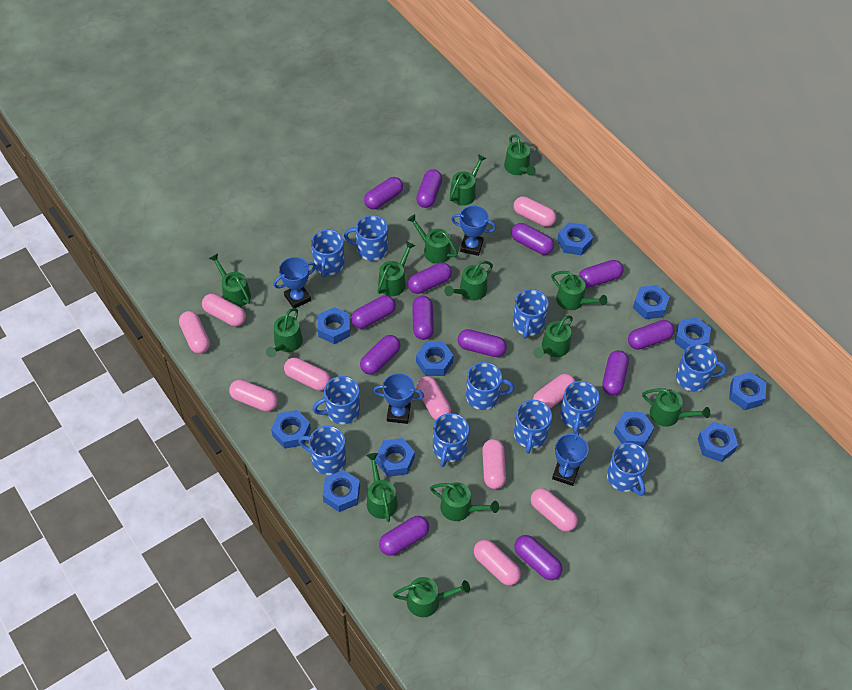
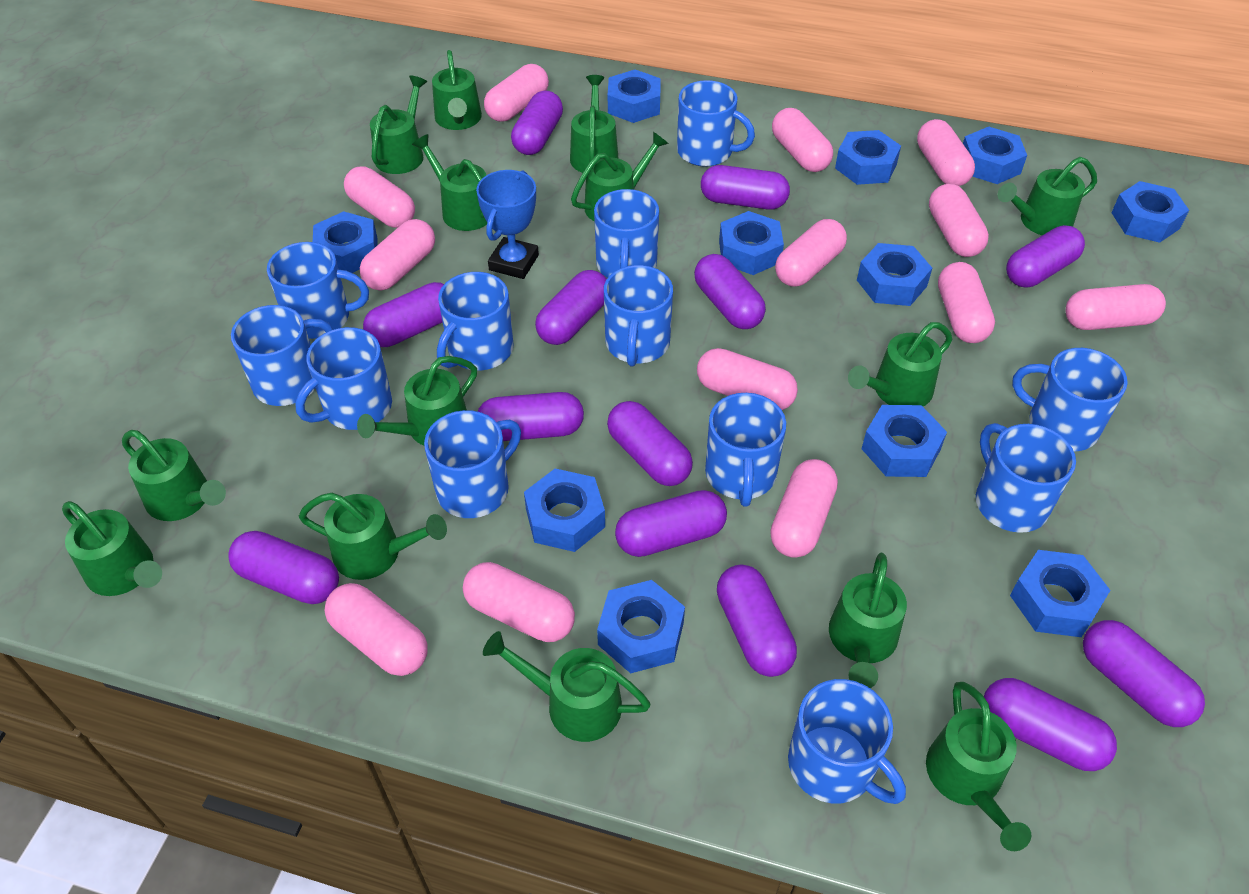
blue mug: 11 -> 12
blue trophy: 4 -> 1
green watering can: 13 -> 14
pink capsule: 10 -> 13

